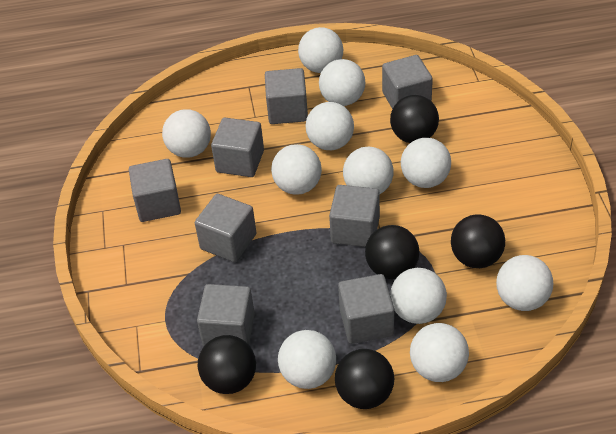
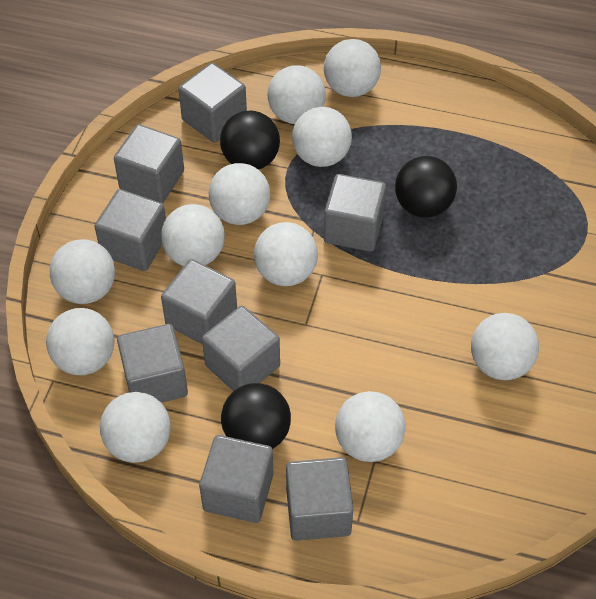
black ball: 5 -> 3
grey cube: 8 -> 9

